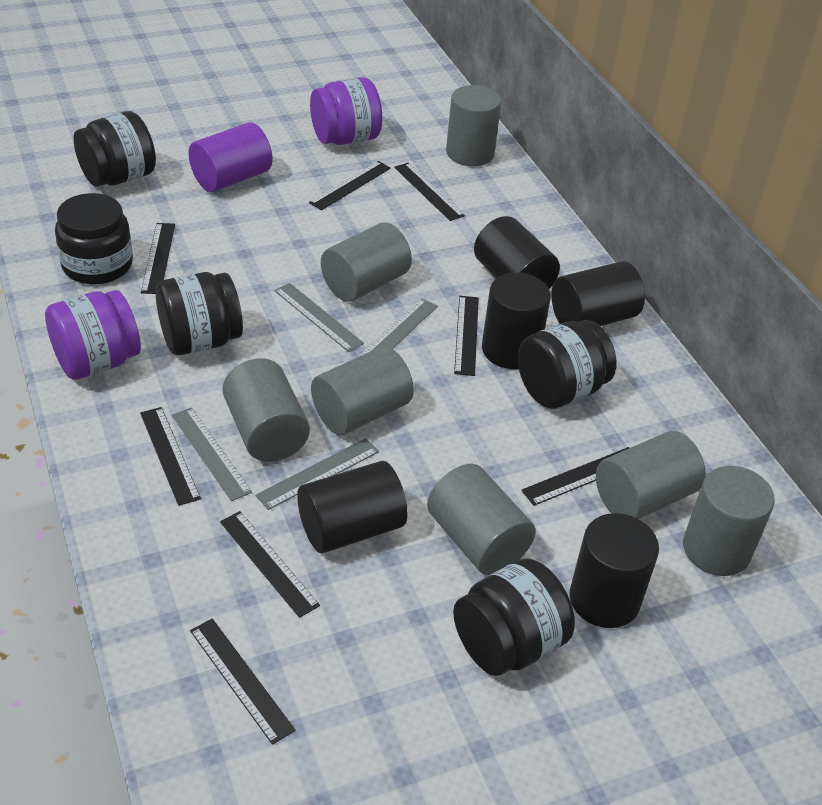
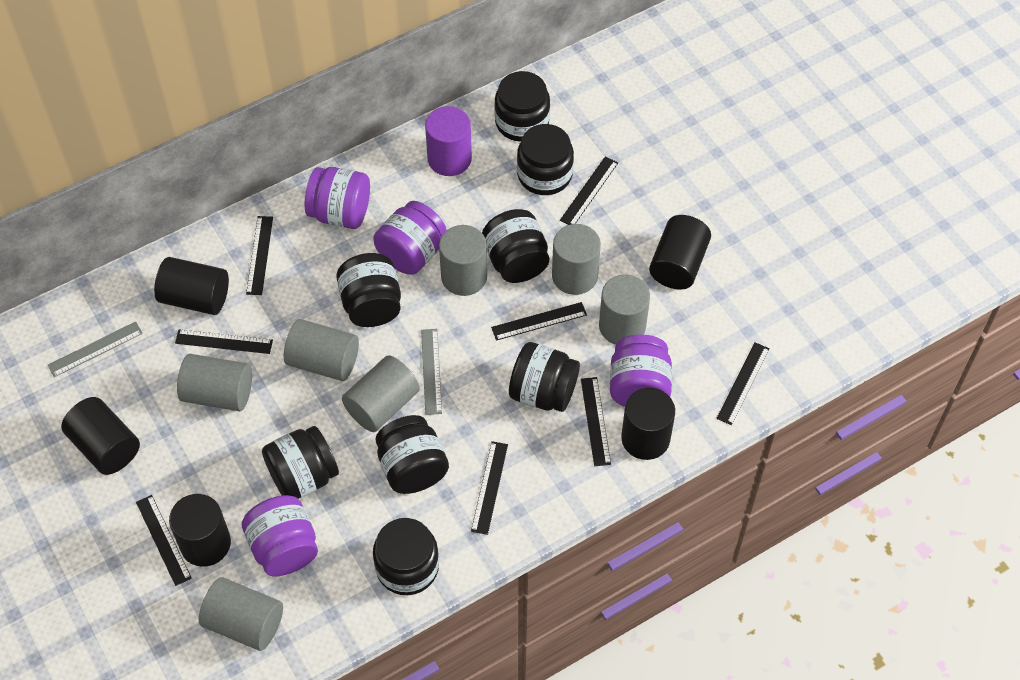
black jar: 5 -> 8
grey ruler: 4 -> 2
purple jar: 2 -> 4

